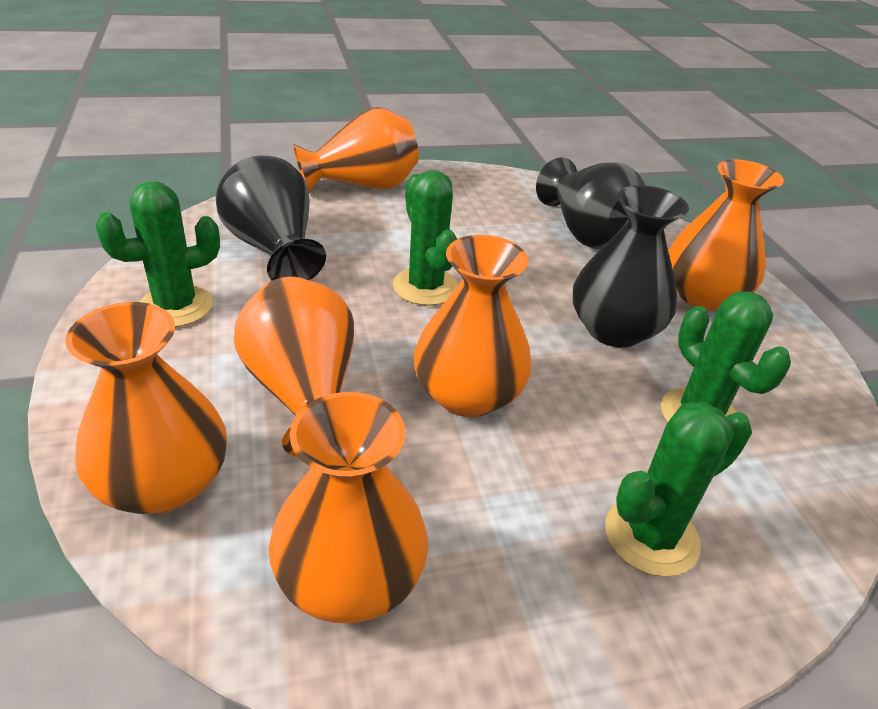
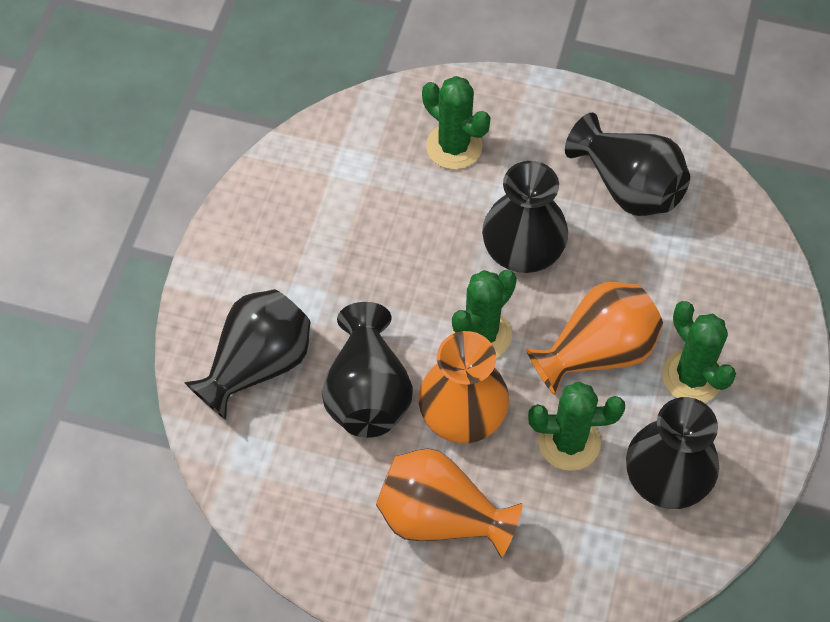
black vase: 3 -> 5
orange vase: 6 -> 3

